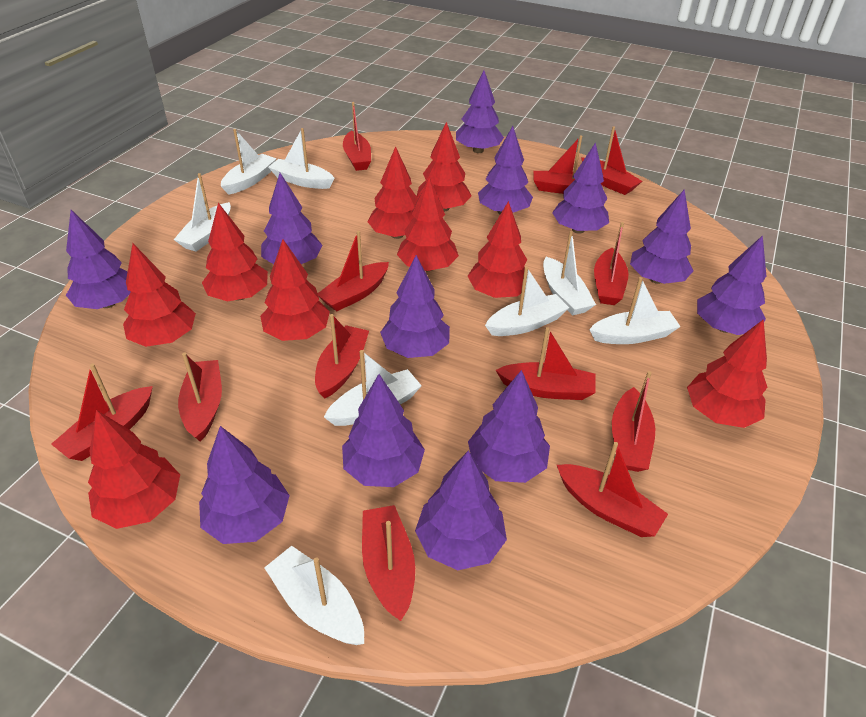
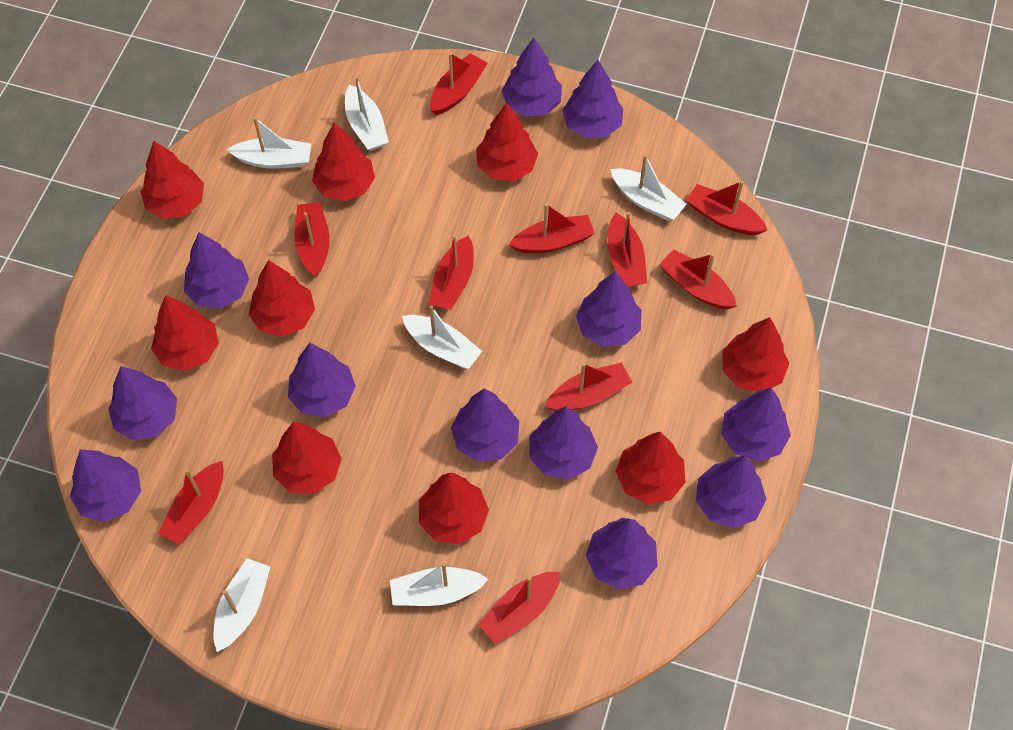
red boat: 12 -> 10
white boat: 8 -> 6

